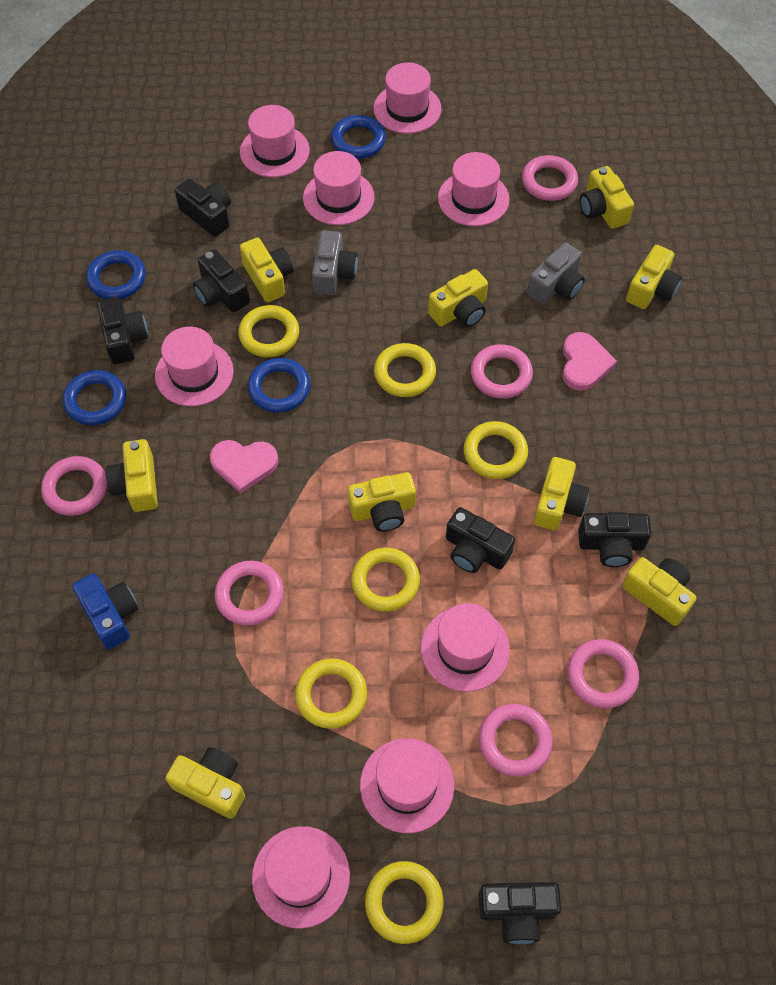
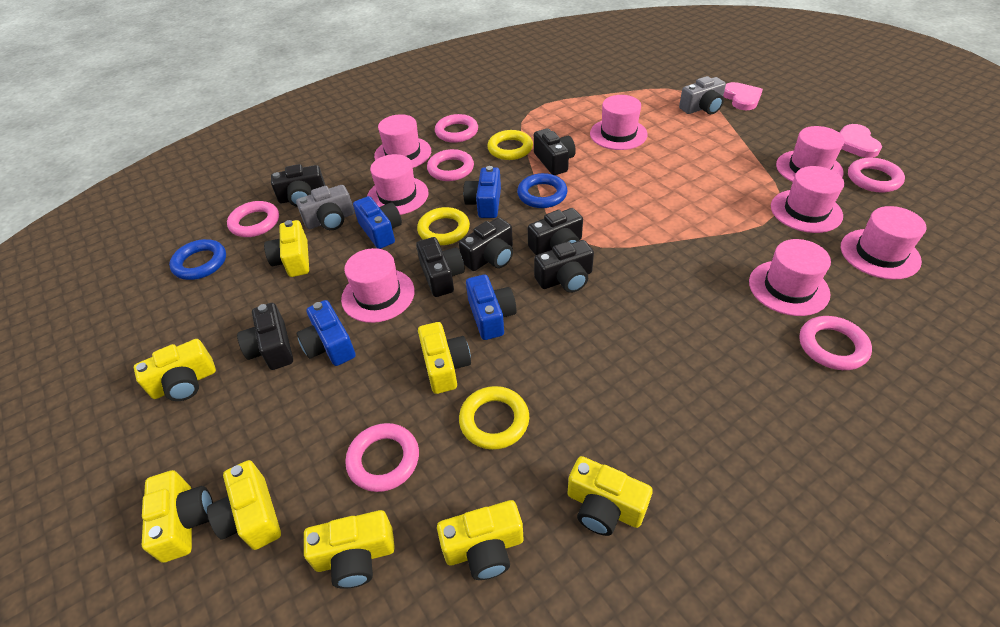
black camera: 6 -> 7
blue camera: 1 -> 4
blue ring: 4 -> 2
yellow camera: 9 -> 8
yellow ring: 6 -> 3

